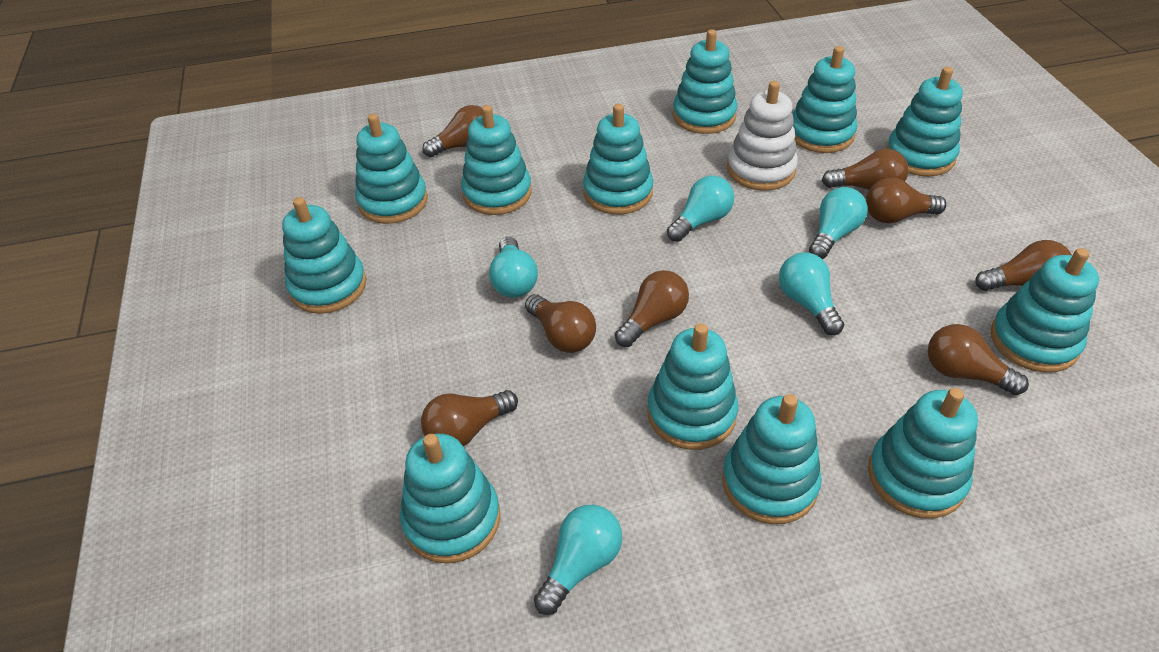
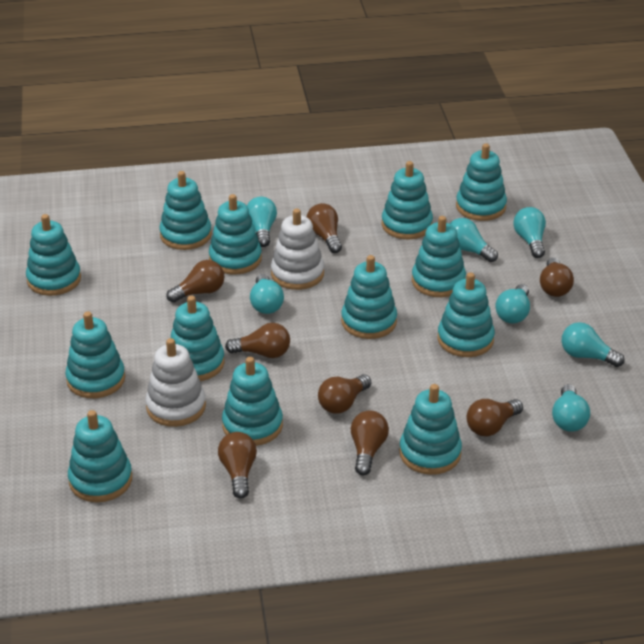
turquoise light bulb: 5 -> 7
turquoise stacking toy: 12 -> 13
white stacking toy: 1 -> 2

